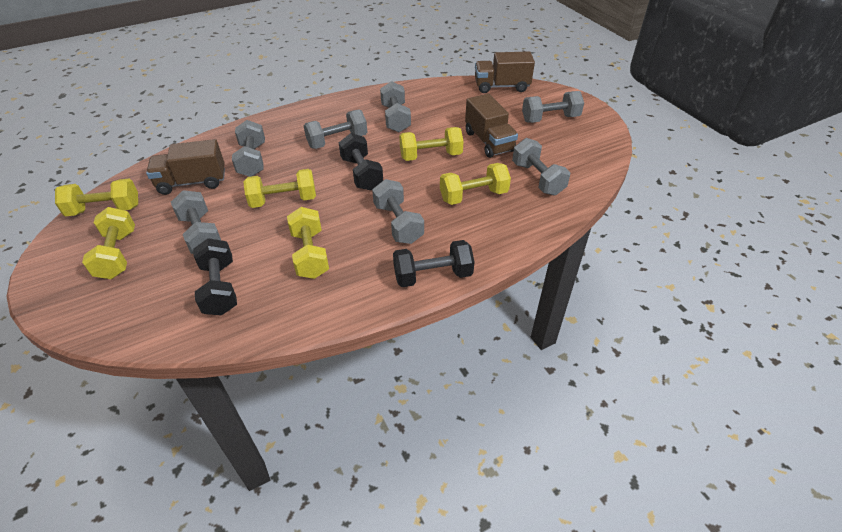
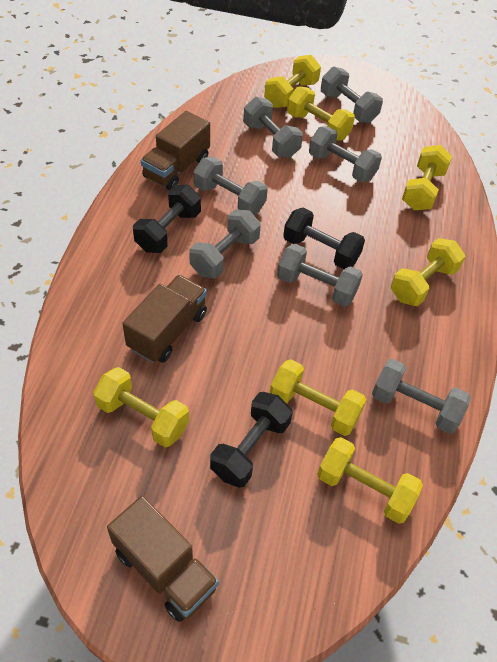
yellow dumbbell: 6 -> 7

